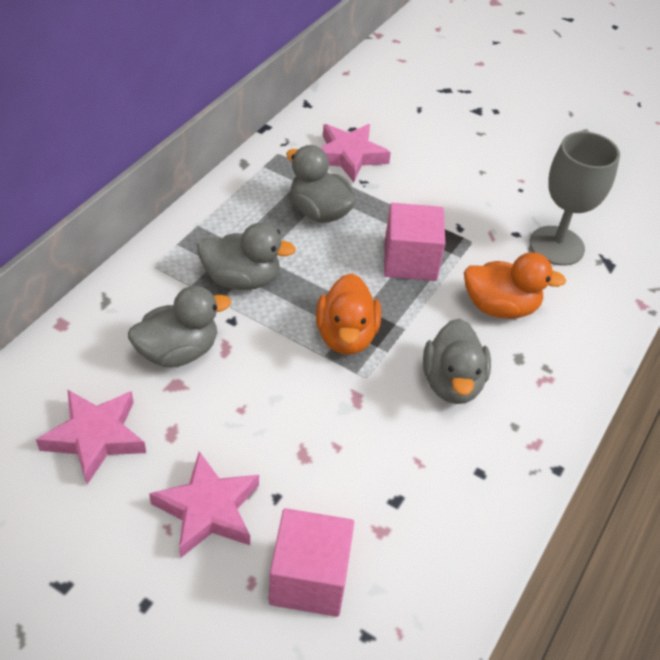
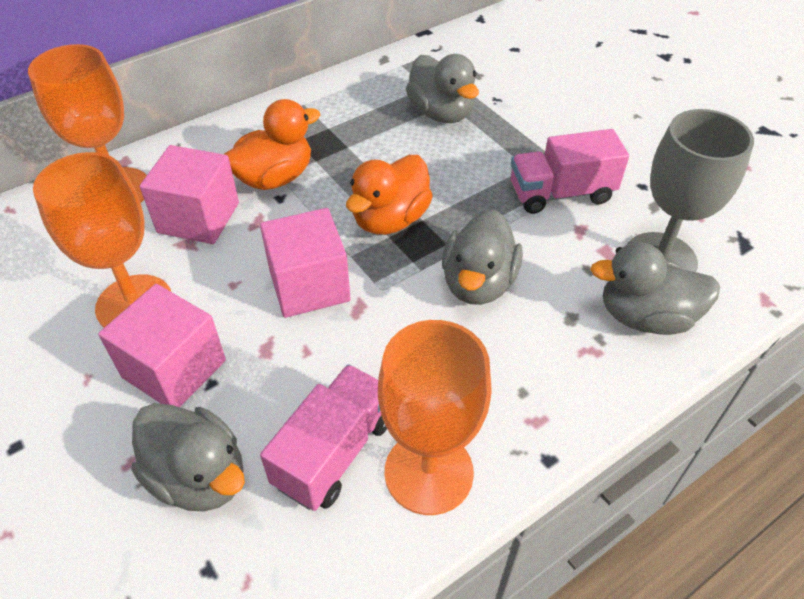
orange goblet: 0 -> 3
pink cube: 2 -> 3
pink star: 3 -> 0
pink truck: 0 -> 2

